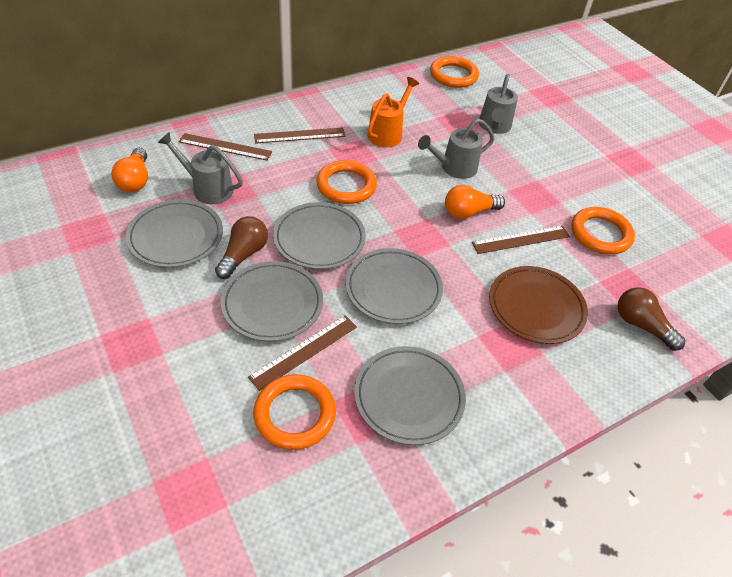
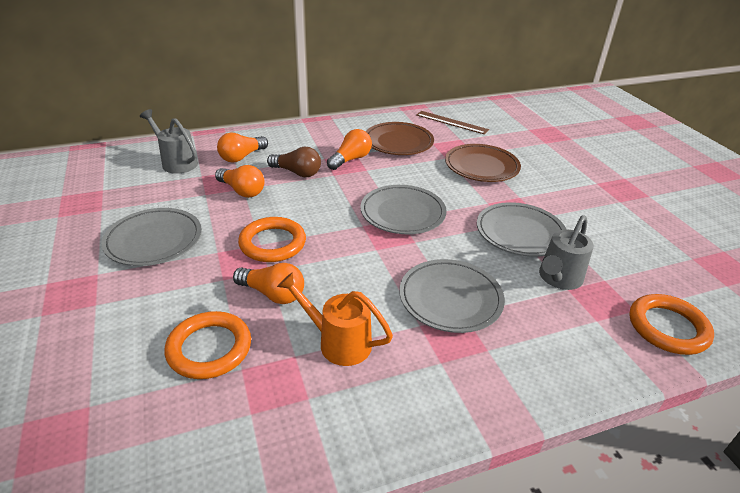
brown light bulb: 2 -> 1
brown plate: 1 -> 2
brown ruler: 4 -> 1
grey plate: 5 -> 4
grey watering can: 3 -> 2
orange light bulb: 2 -> 4
orange ring: 4 -> 3

